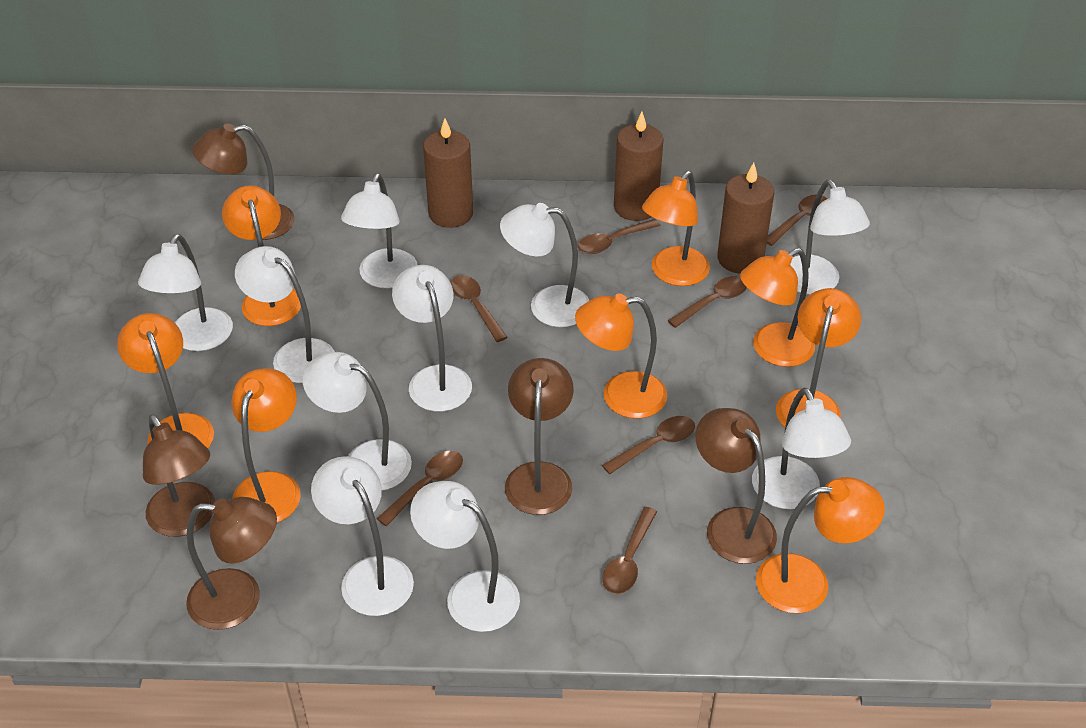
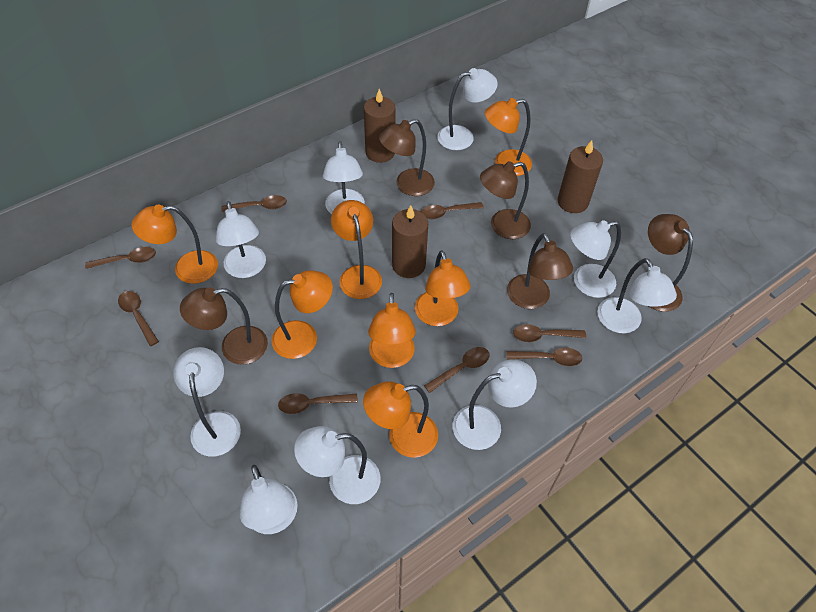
brown spoon: 7 -> 8
orange lamp: 8 -> 7
white lamp: 10 -> 9

